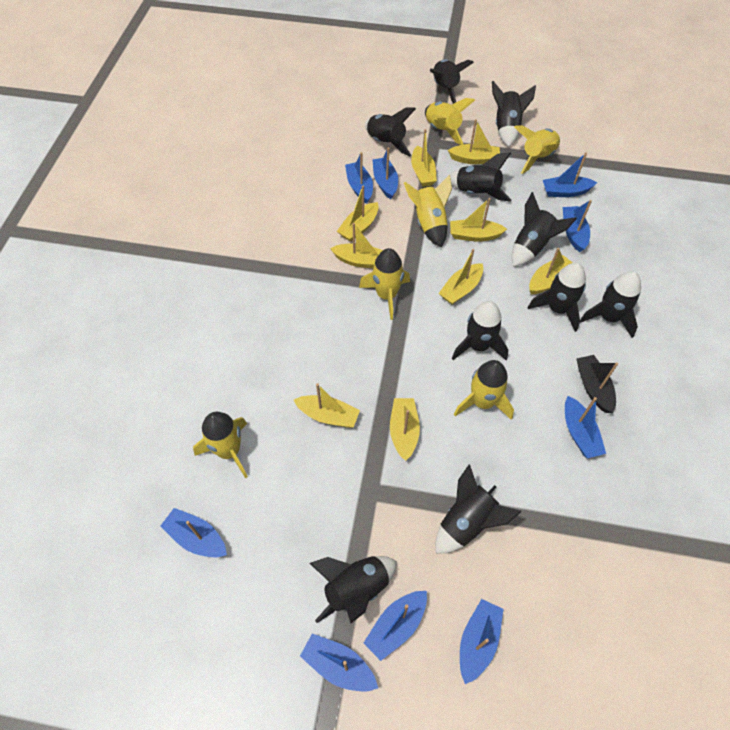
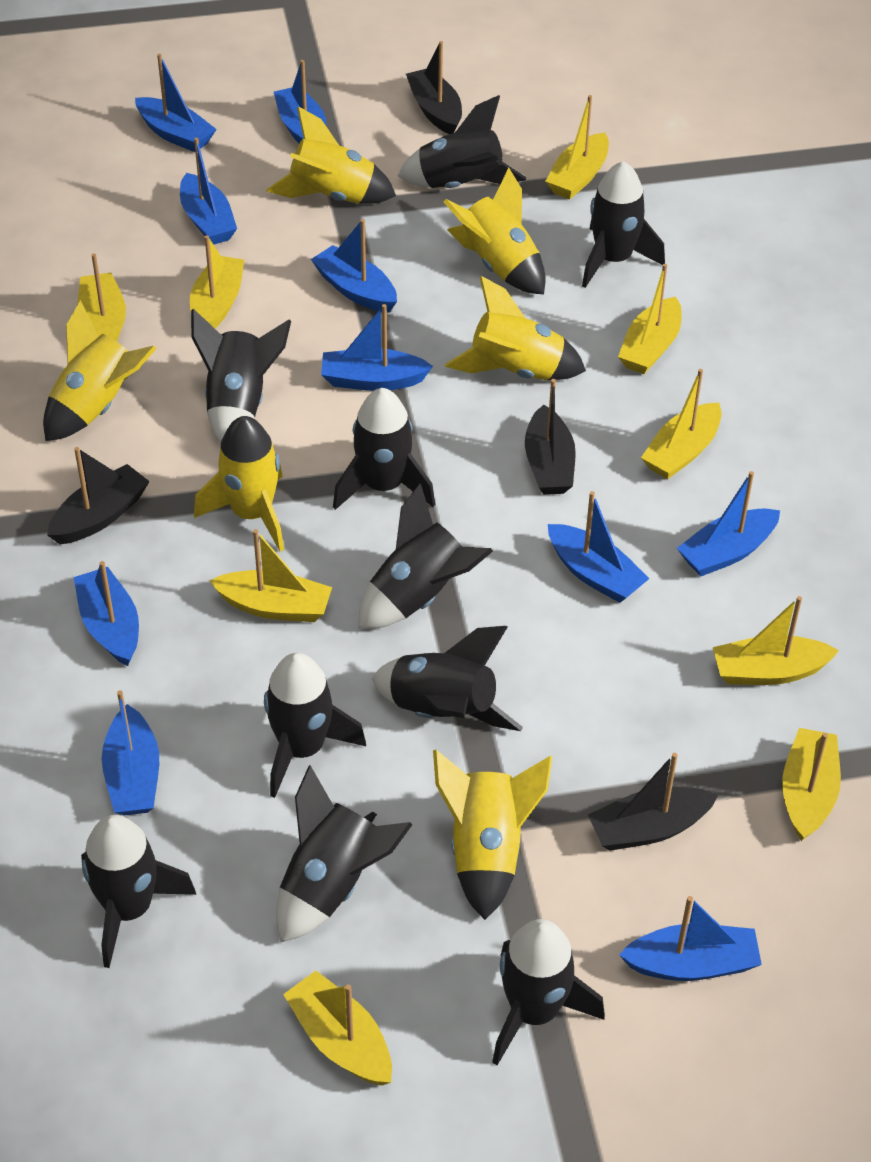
black boat: 1 -> 4
blue boat: 9 -> 10

